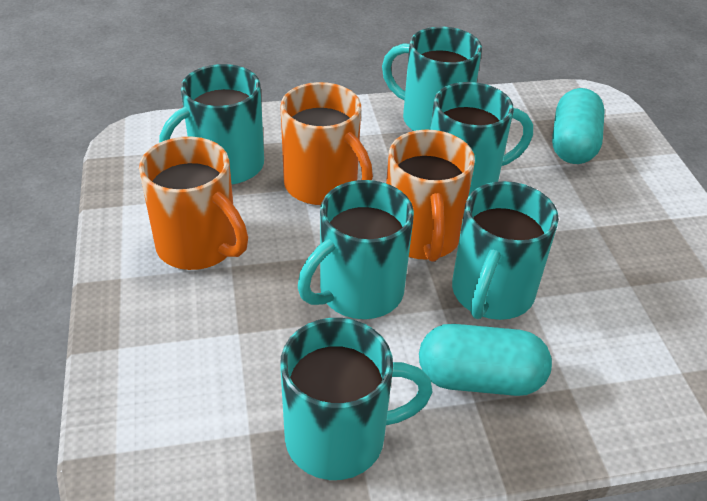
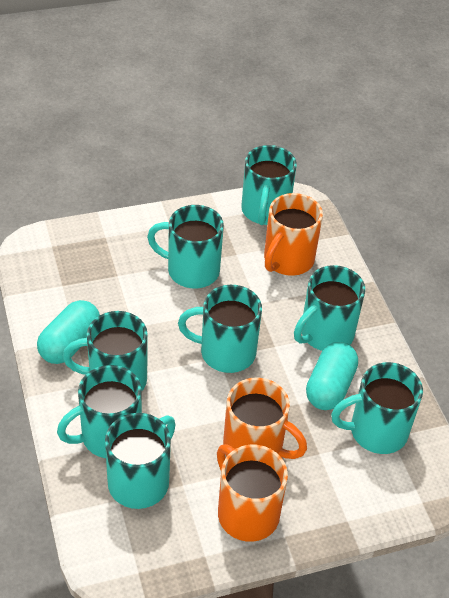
turquoise mug: 6 -> 8

